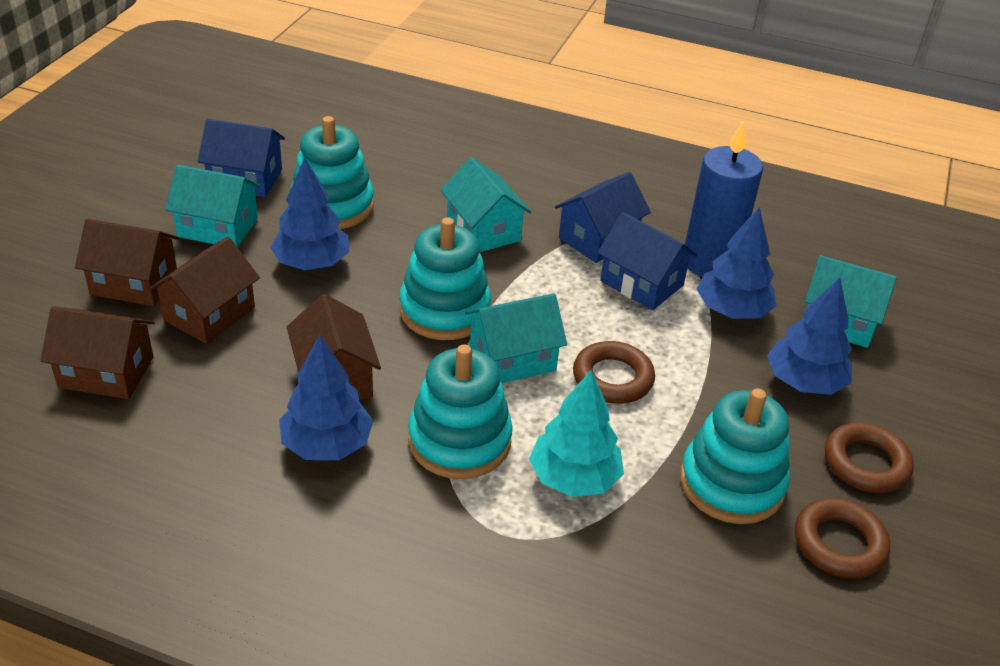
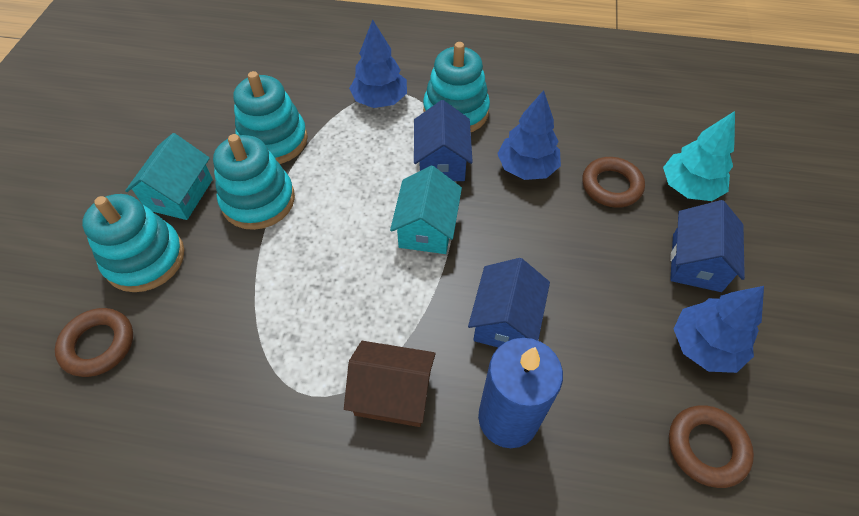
blue tree: 4 -> 3
brown house: 4 -> 1
turquoise house: 4 -> 2

